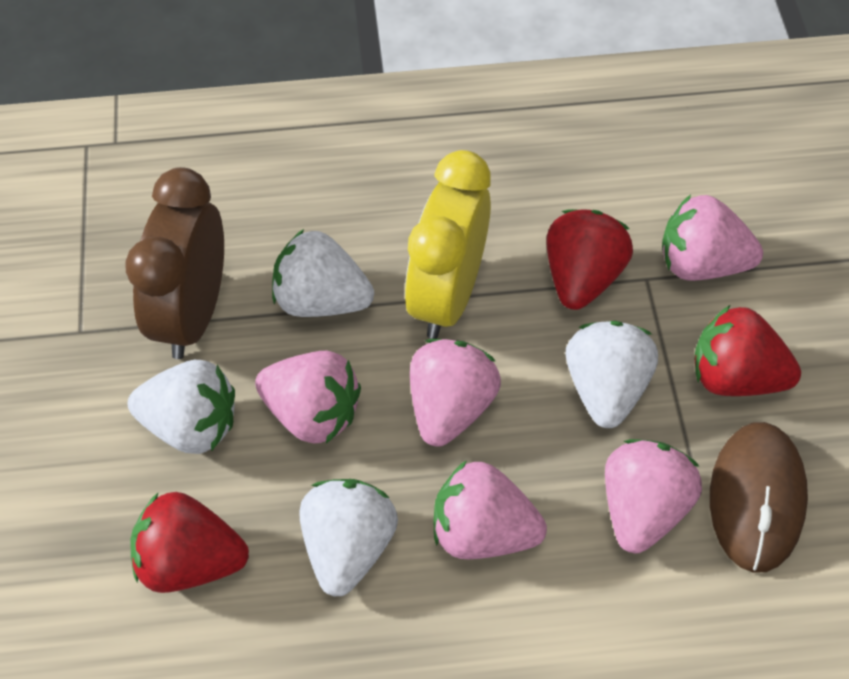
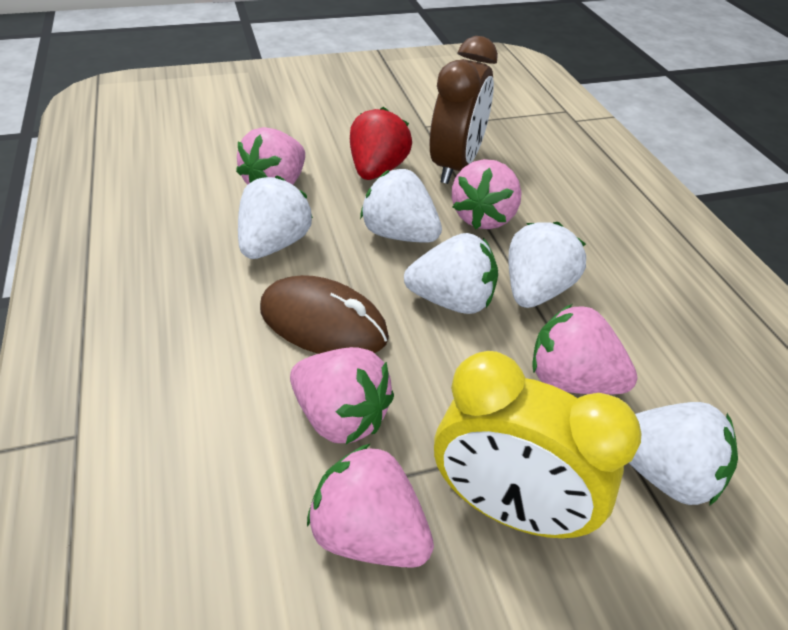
red strawberry: 3 -> 1
white strawberry: 4 -> 5

